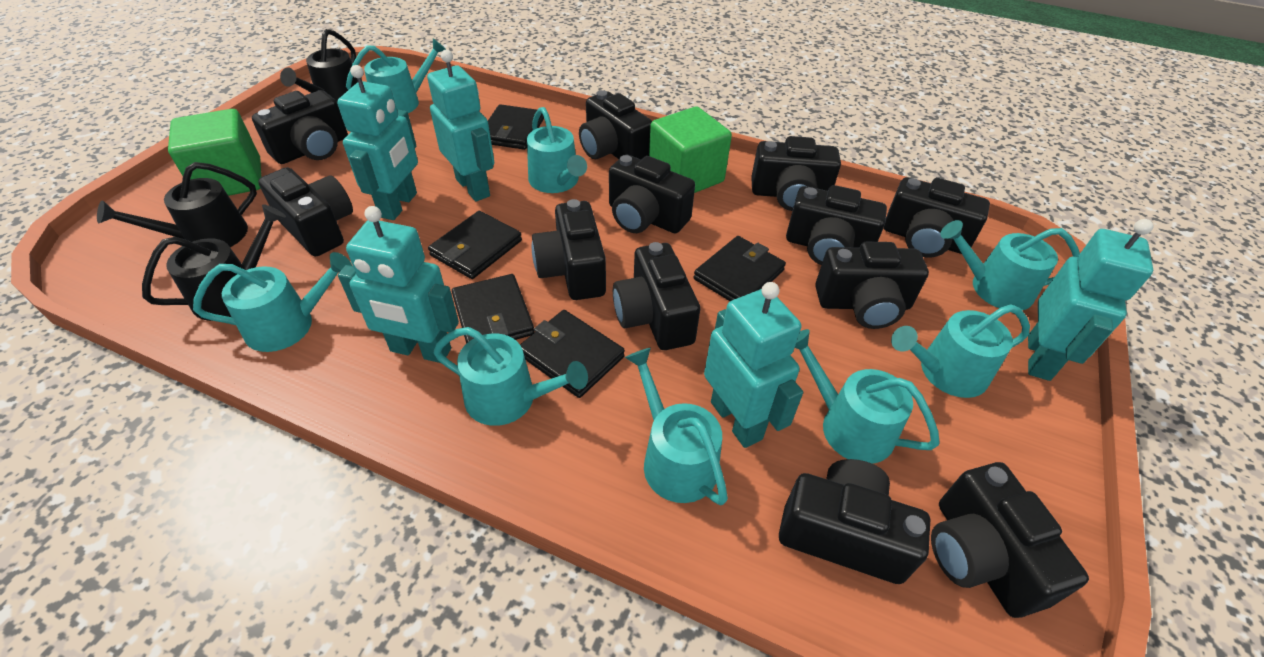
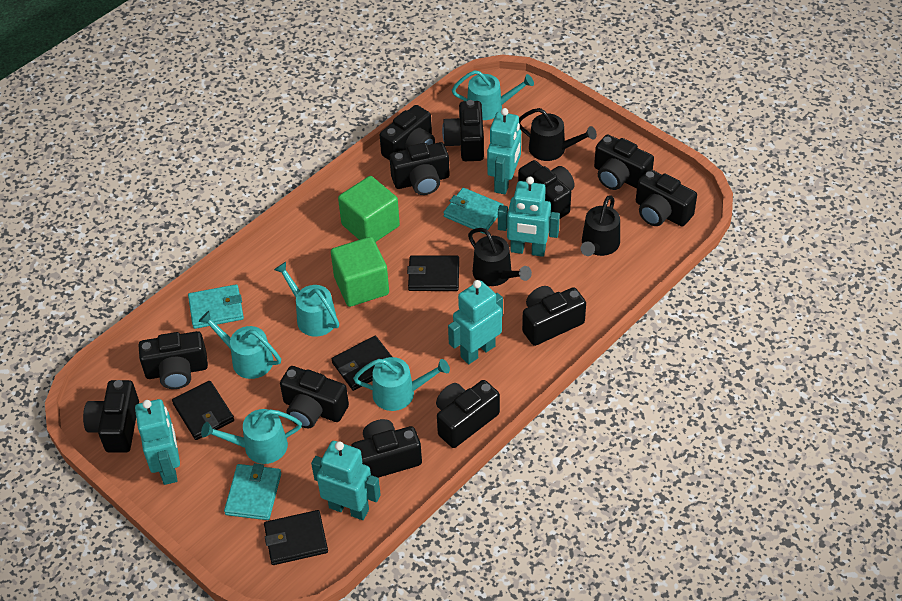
black wallet: 5 -> 4
turquoise wallet: 0 -> 3
turquoise watering can: 8 -> 5

